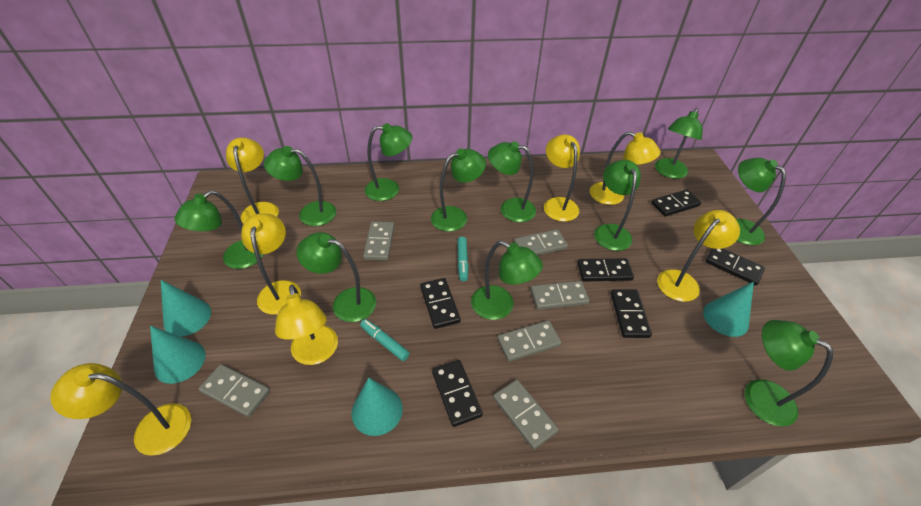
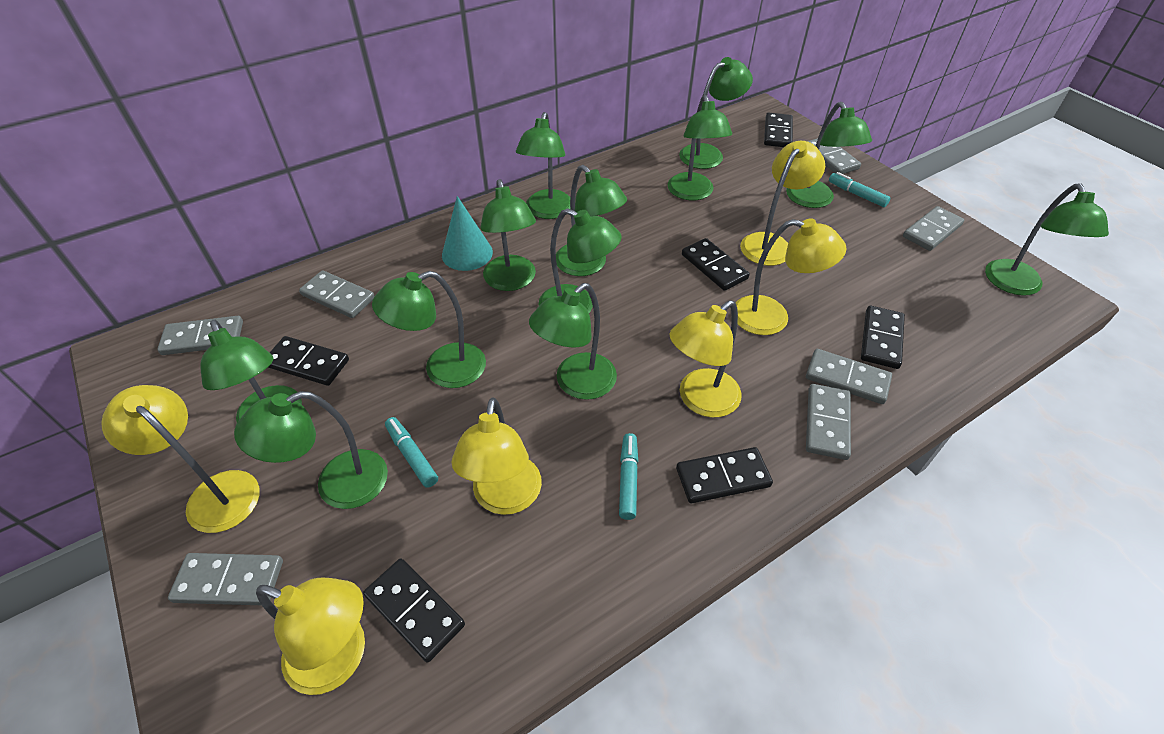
green lamp: 11 -> 12
grey domino: 6 -> 7
turquoise cone: 4 -> 1
turquoise marker: 2 -> 3
yellow lamp: 7 -> 6

